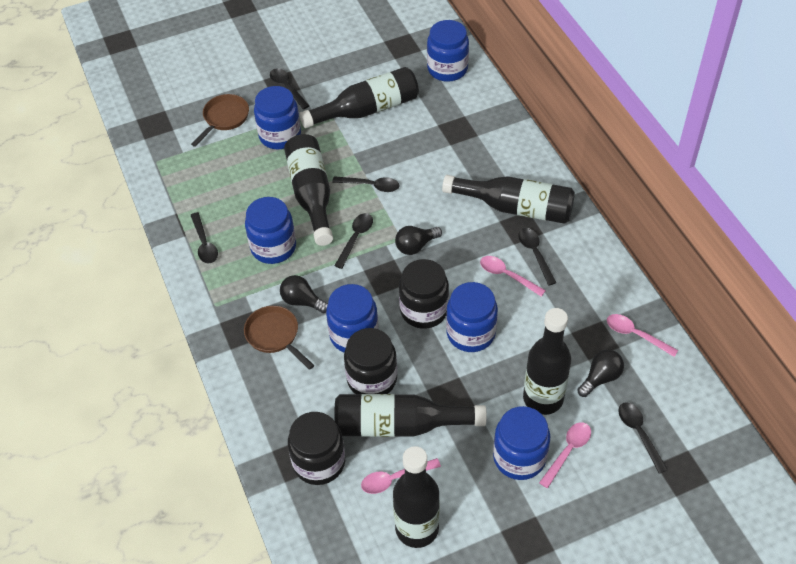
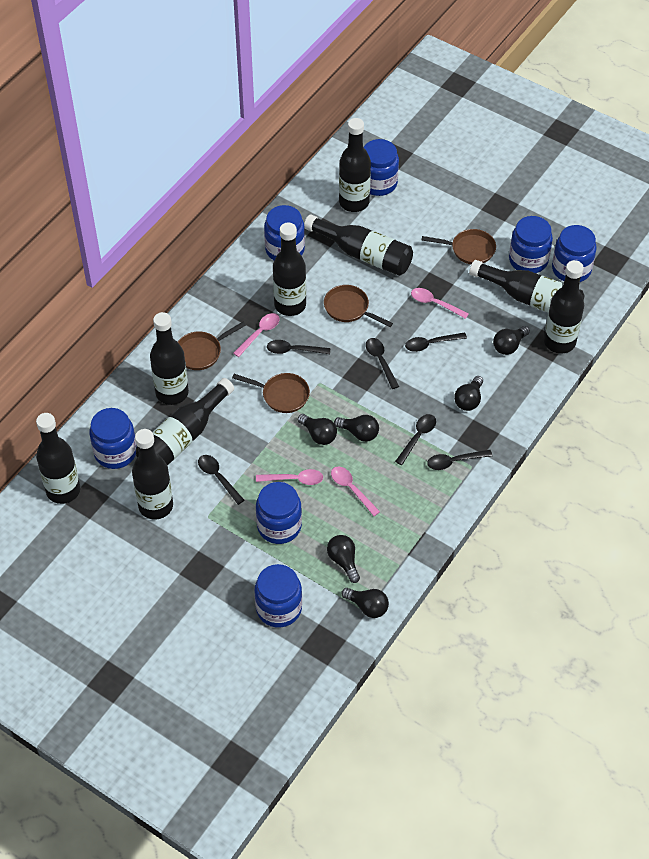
black bottle: 6 -> 9
black jar: 3 -> 0
black light bulb: 3 -> 6
blue jar: 6 -> 7
brown pan: 2 -> 4

